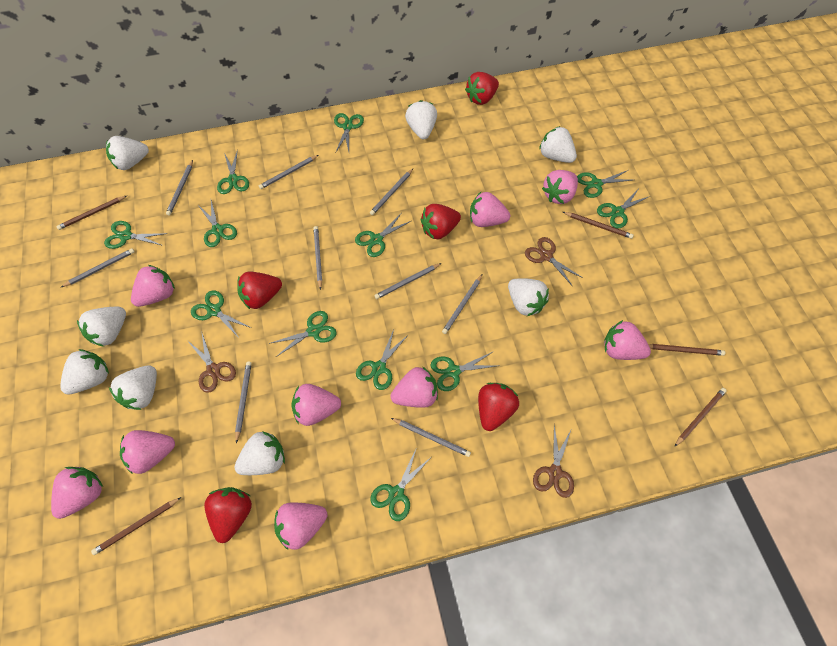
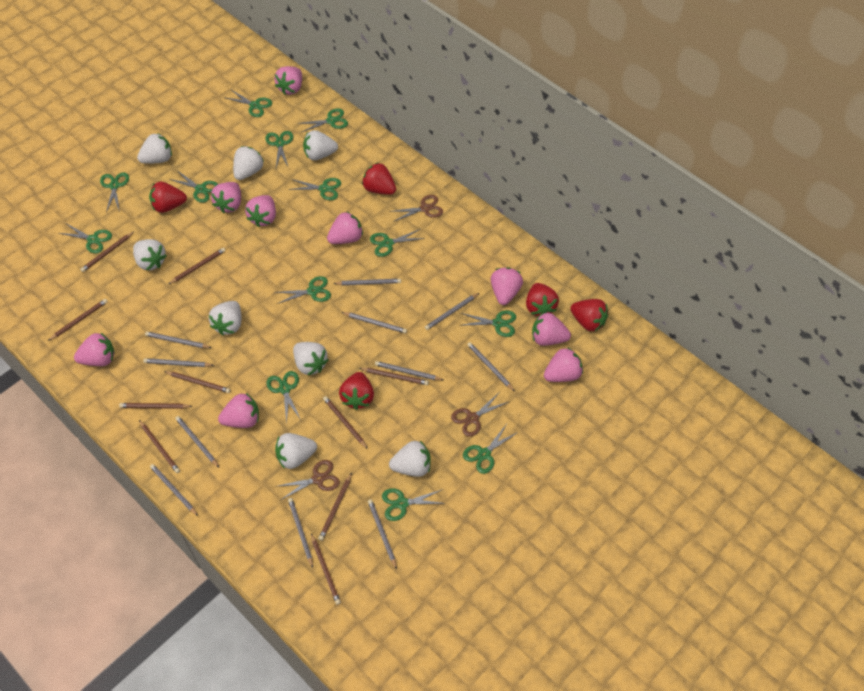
brown pencil: 5 -> 10
green scissors: 12 -> 13
grey pencil: 9 -> 11

